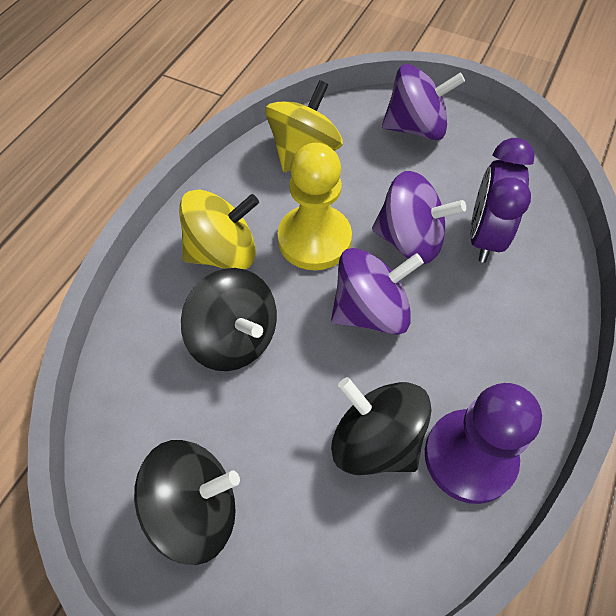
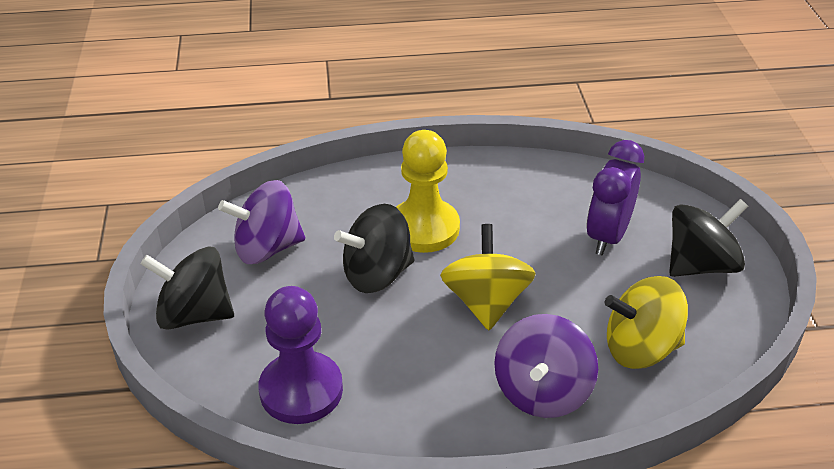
purple spinning top: 3 -> 2

